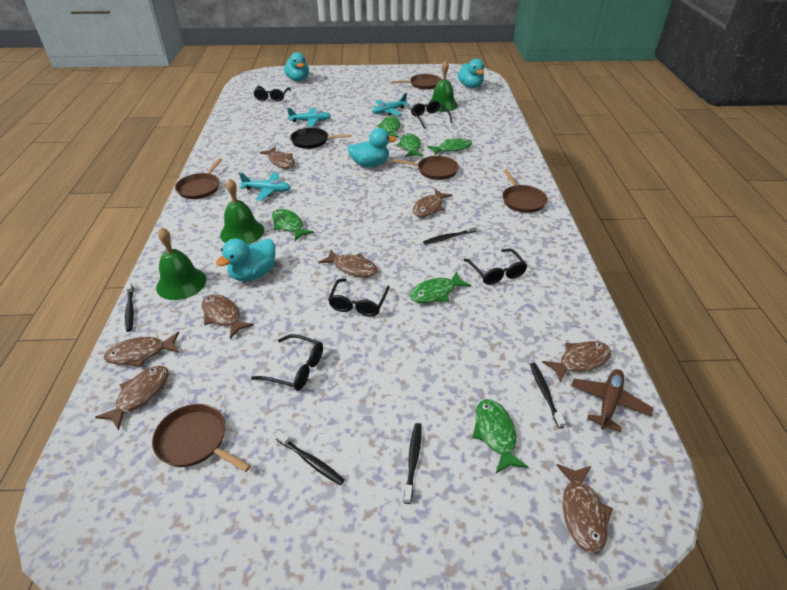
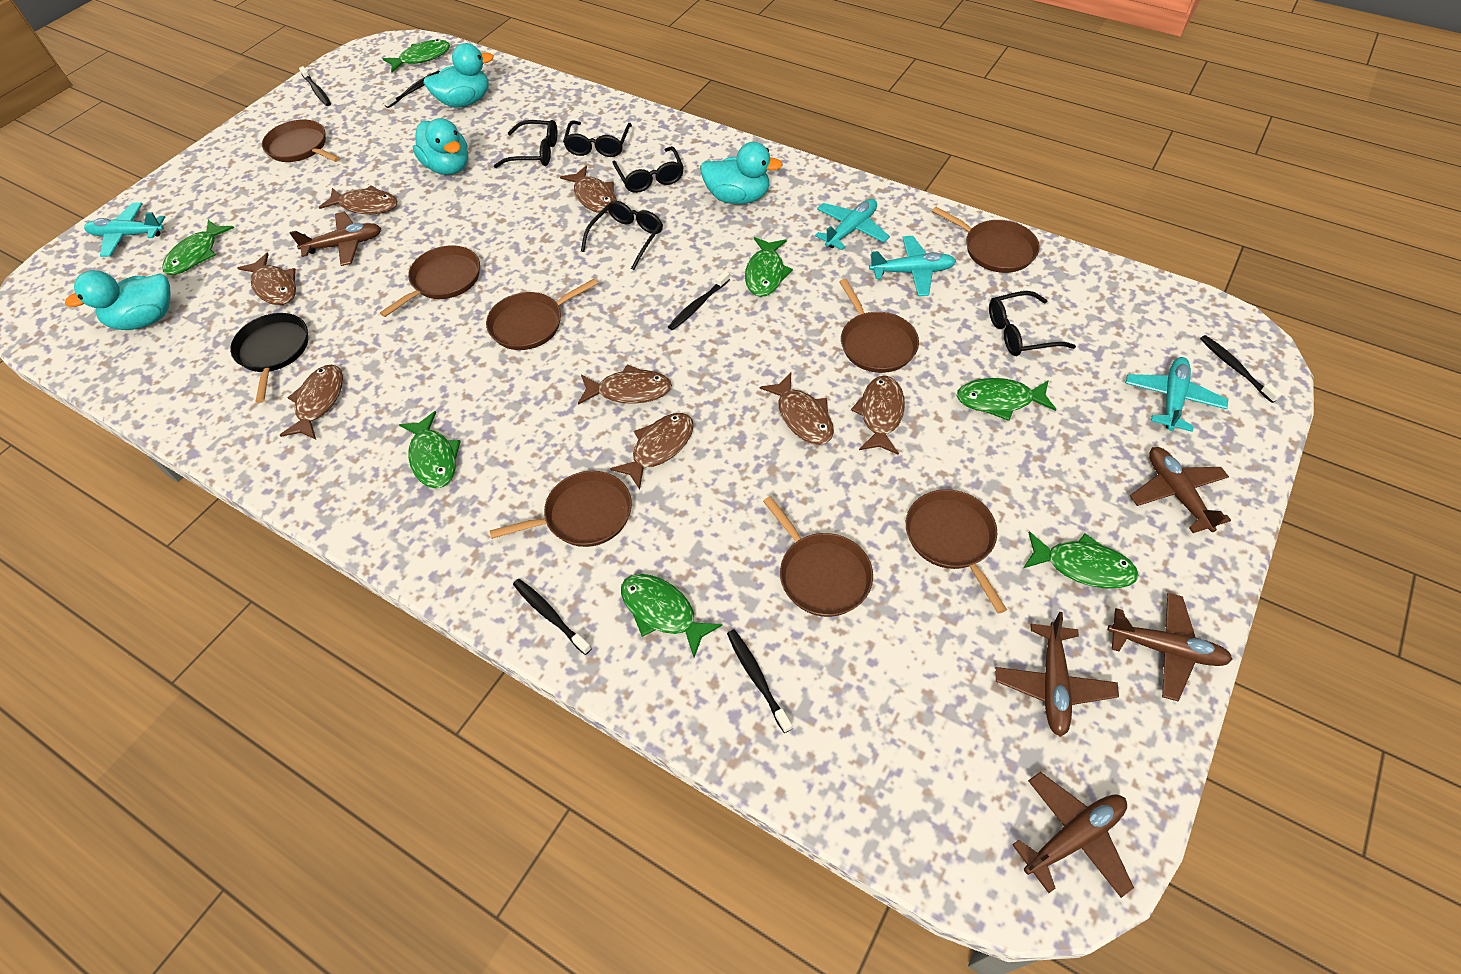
black toothbrush: 5 -> 6
brown pan: 5 -> 8
brown plane: 1 -> 5
green bell: 3 -> 0
green fish: 6 -> 7
turquoise plane: 3 -> 4

